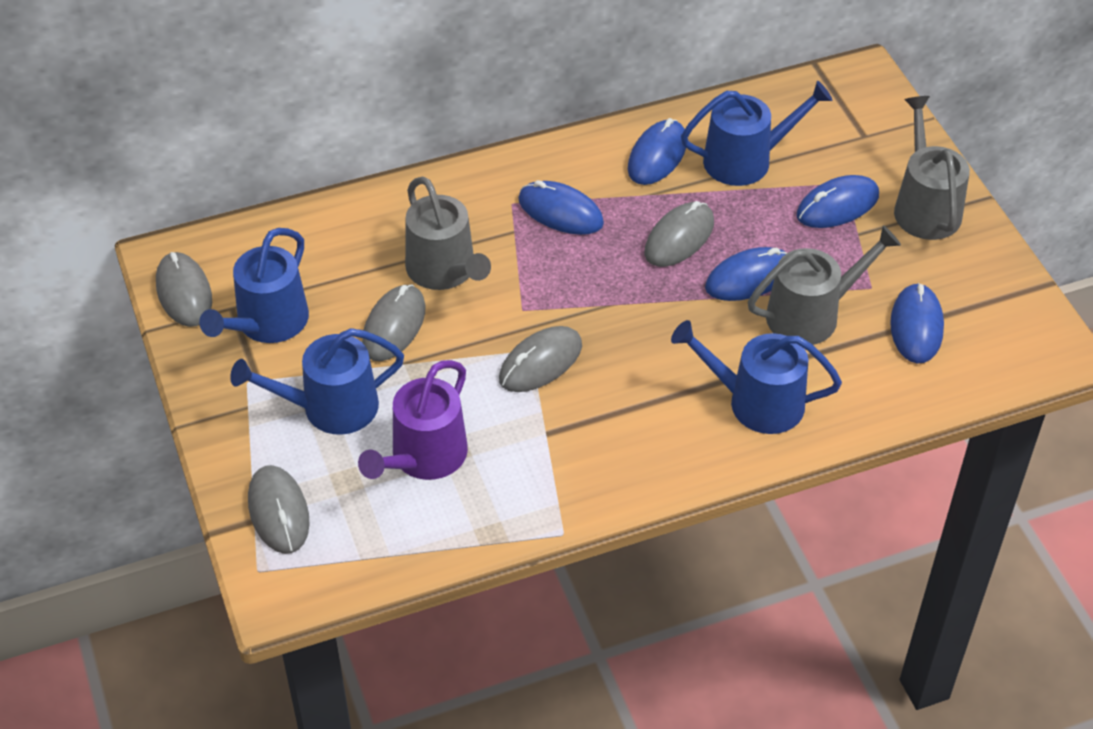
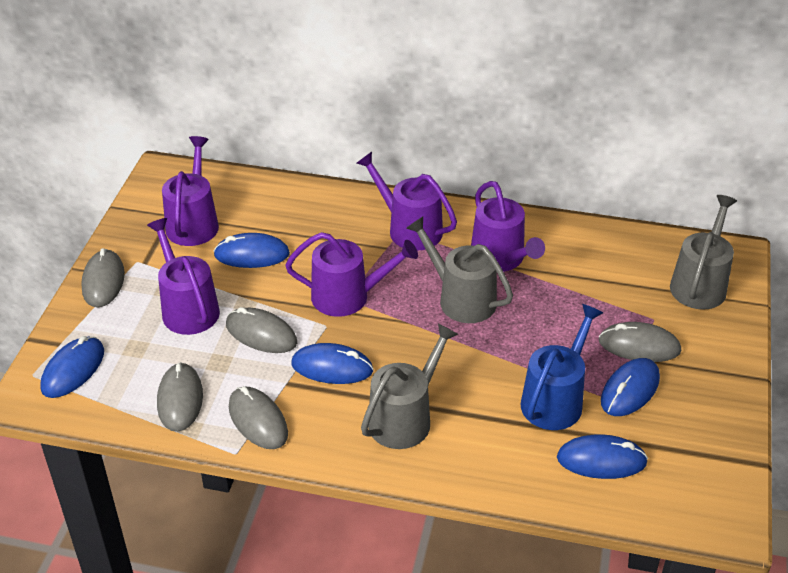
blue watering can: 4 -> 1
purple watering can: 1 -> 5

